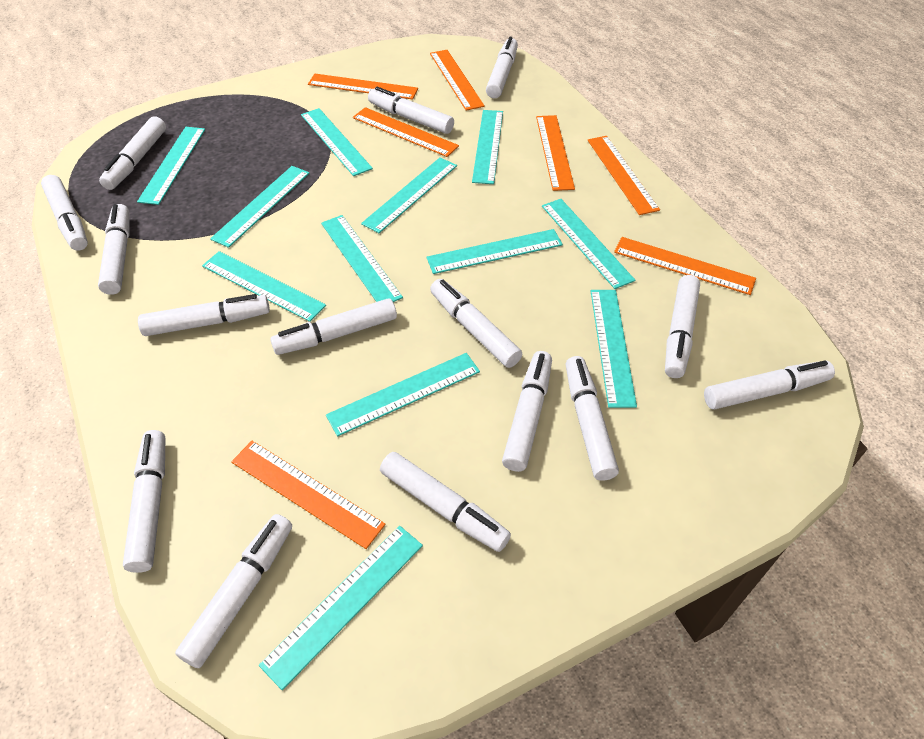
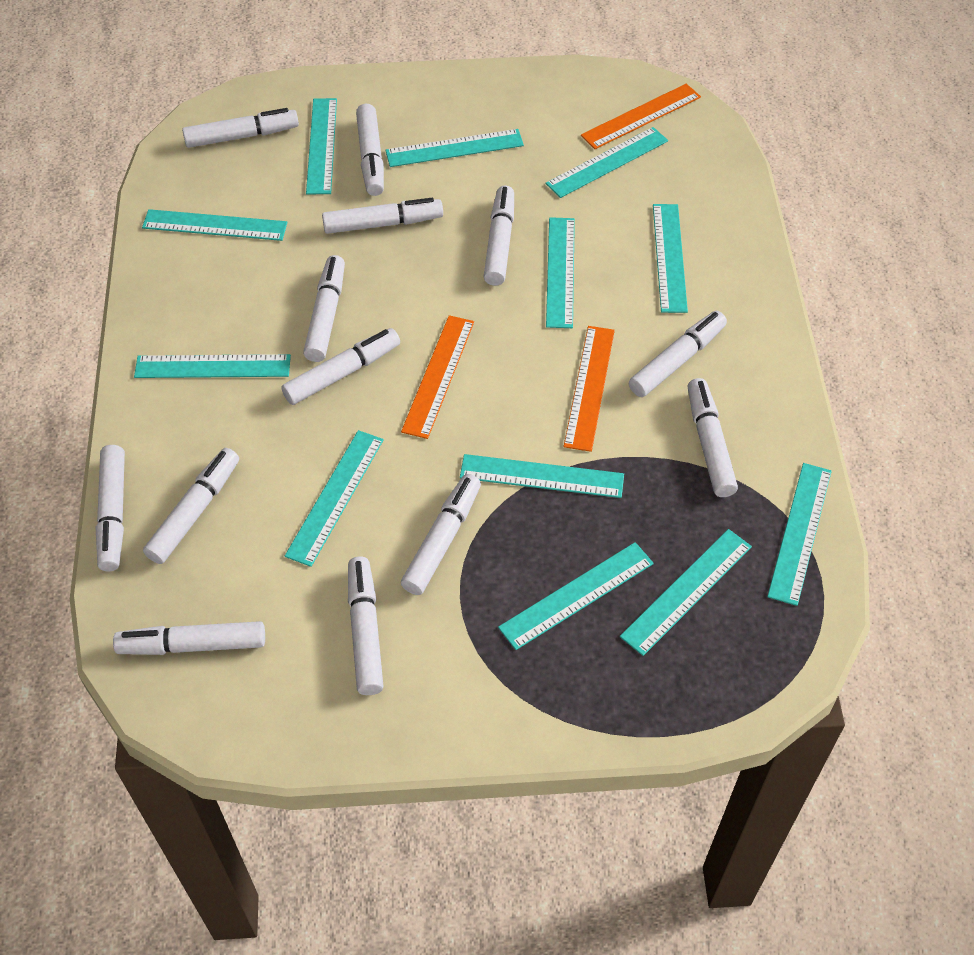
orange ruler: 7 -> 3
white marker: 15 -> 13

